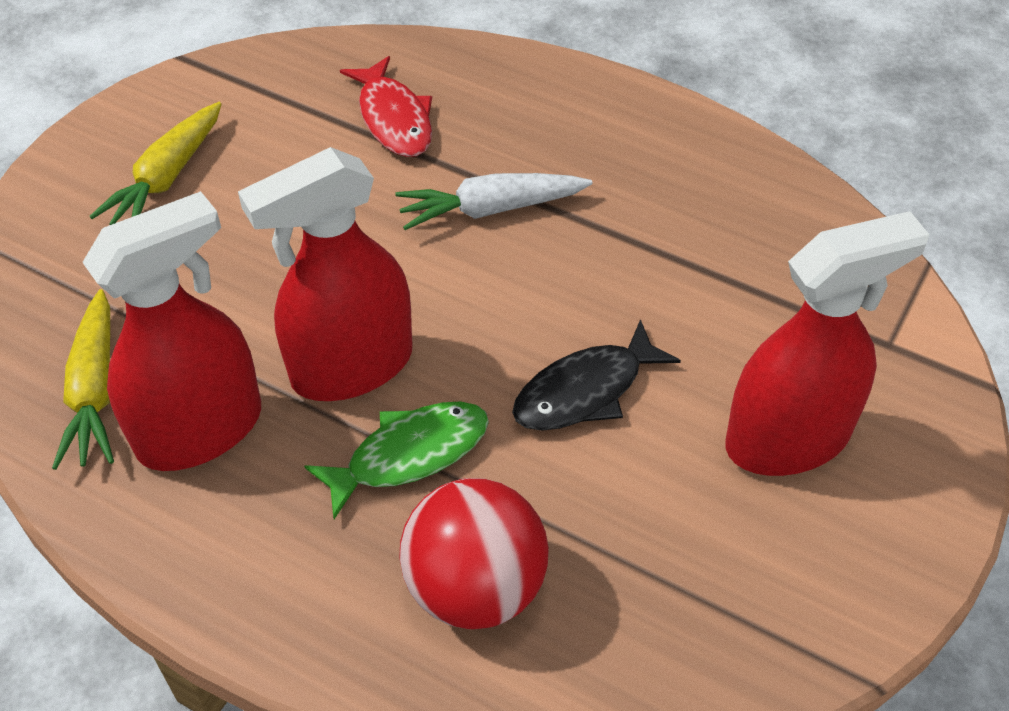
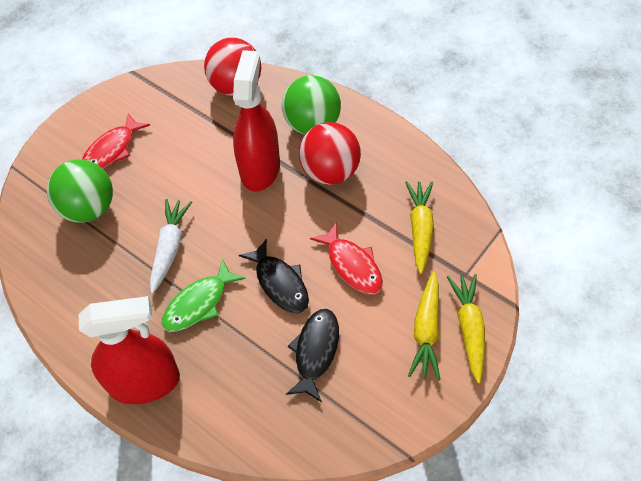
black fish: 1 -> 2
green ball: 0 -> 2
red ball: 1 -> 2
red fish: 1 -> 2
red spray bottle: 3 -> 2
yellow carrot: 2 -> 3

